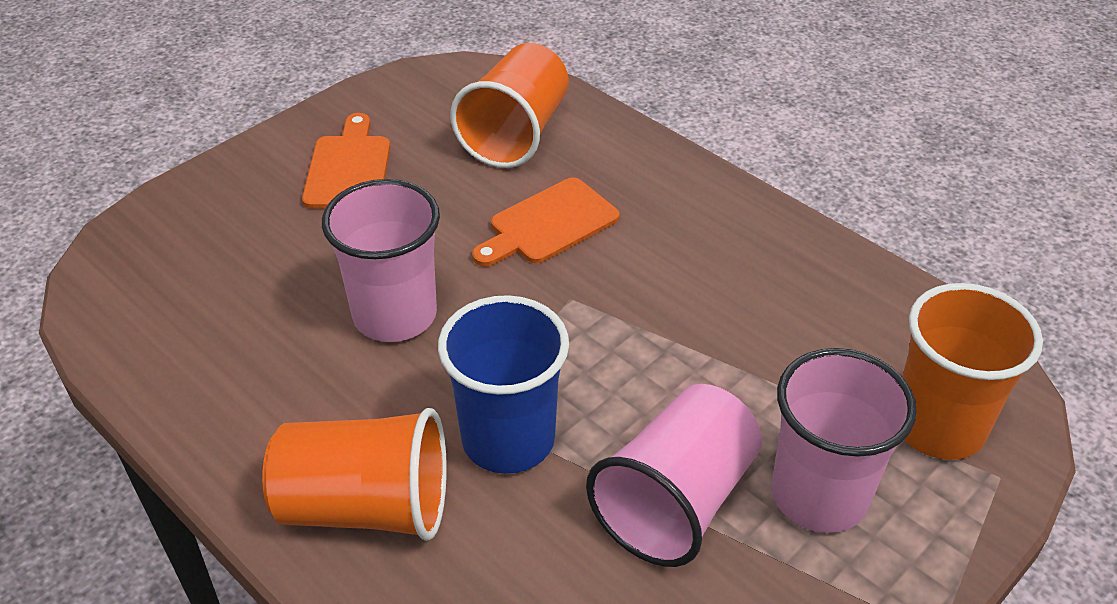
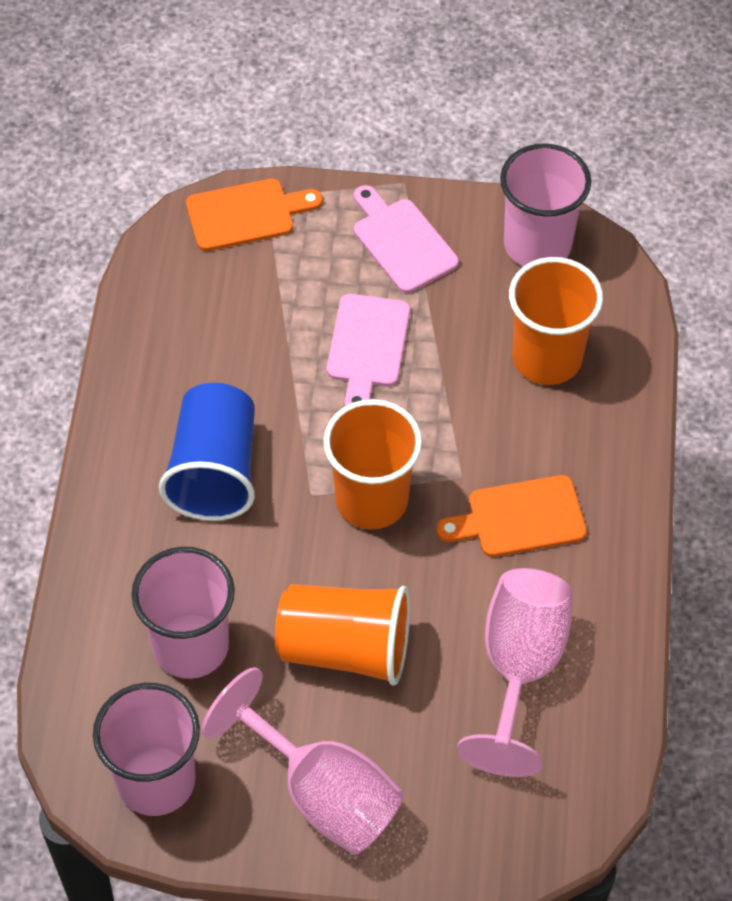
pink cutting board: 0 -> 2
pink goblet: 0 -> 2

